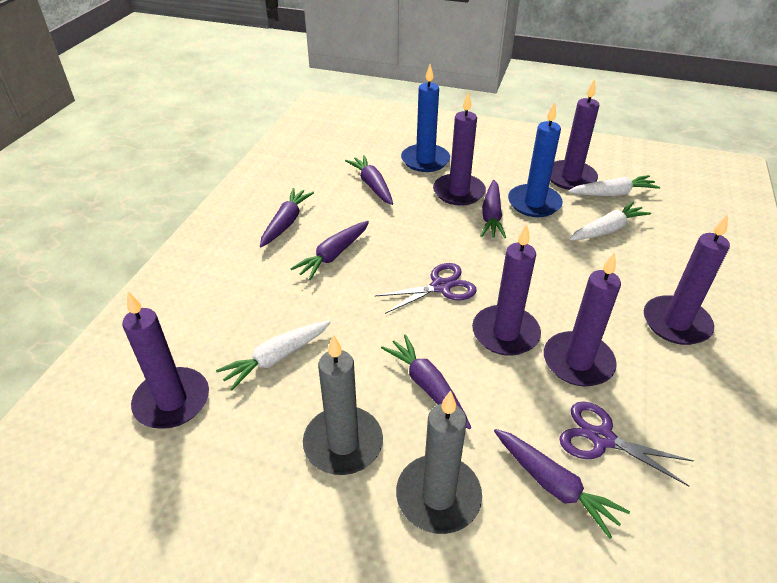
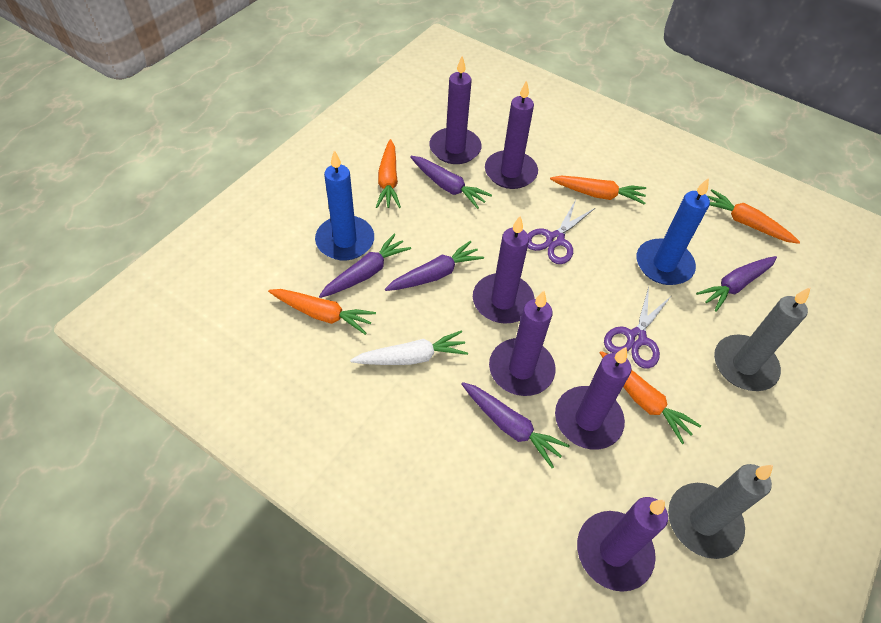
orange carrot: 0 -> 5
purple carrot: 6 -> 5
white carrot: 3 -> 1

